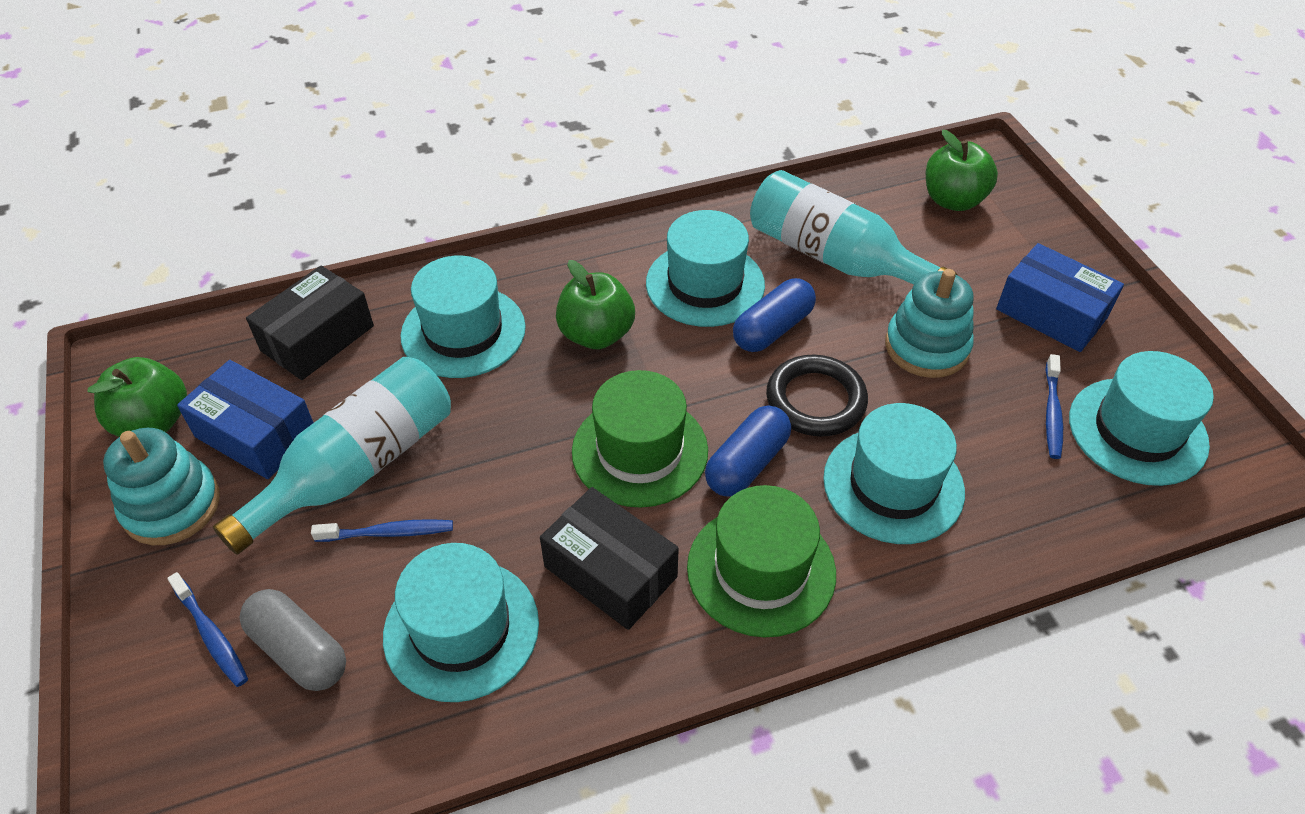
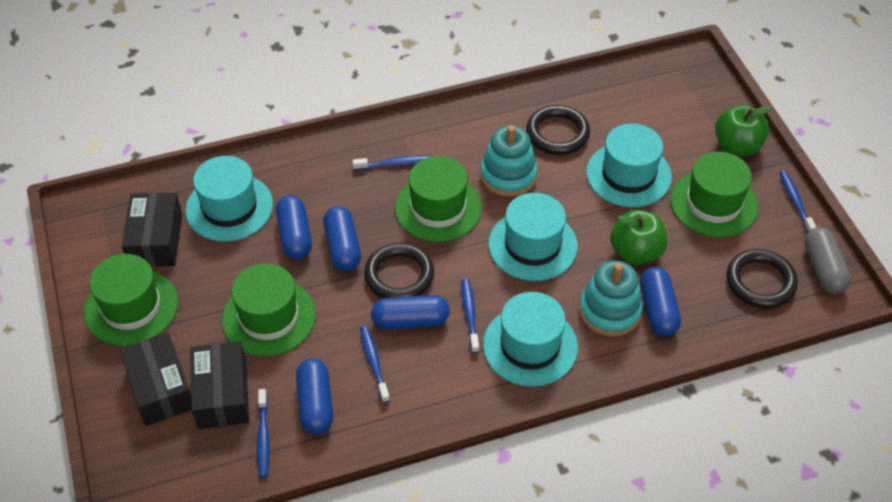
black box: 2 -> 3
black ring: 1 -> 3
blue box: 2 -> 0
blue capsule: 2 -> 5
blue toothbrush: 3 -> 5
green apple: 3 -> 2
green hat: 2 -> 4
turquoise bottle: 2 -> 0
turquoise hat: 5 -> 4

